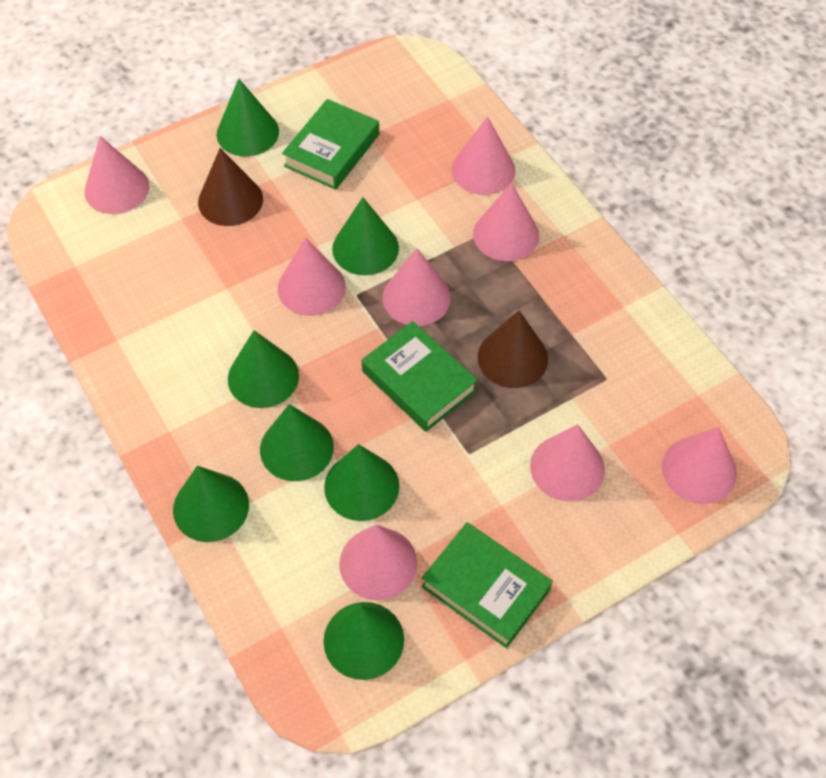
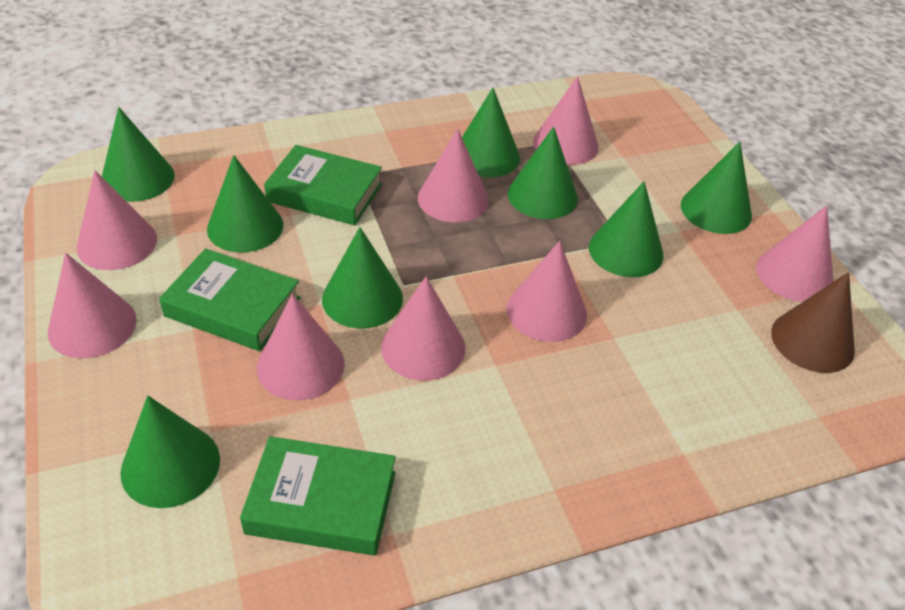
brown cone: 2 -> 1
green cone: 7 -> 8

